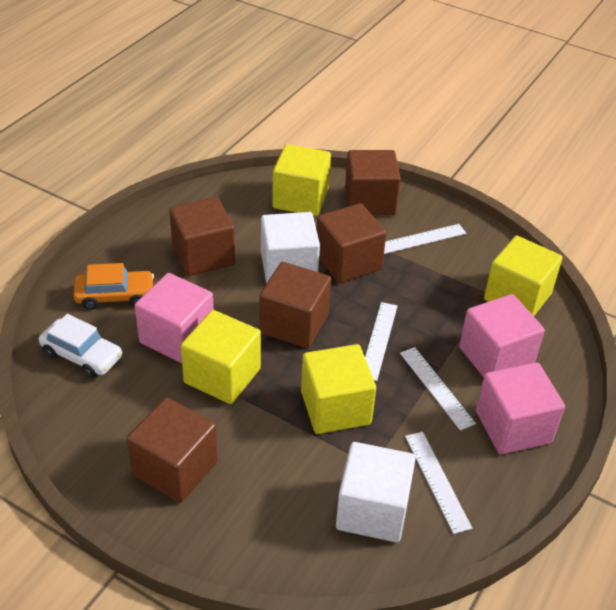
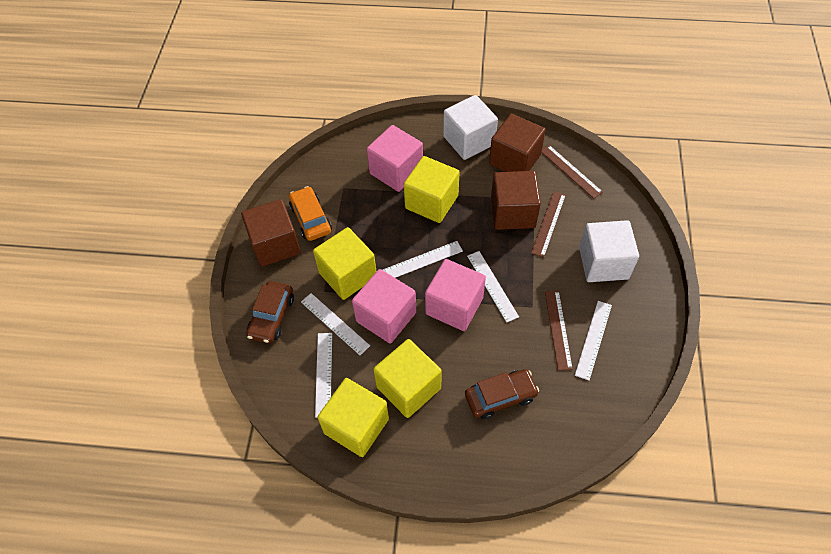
brown car: 0 -> 2
brown cube: 5 -> 3
brown ruler: 0 -> 3
white car: 1 -> 0
white ruler: 4 -> 5

